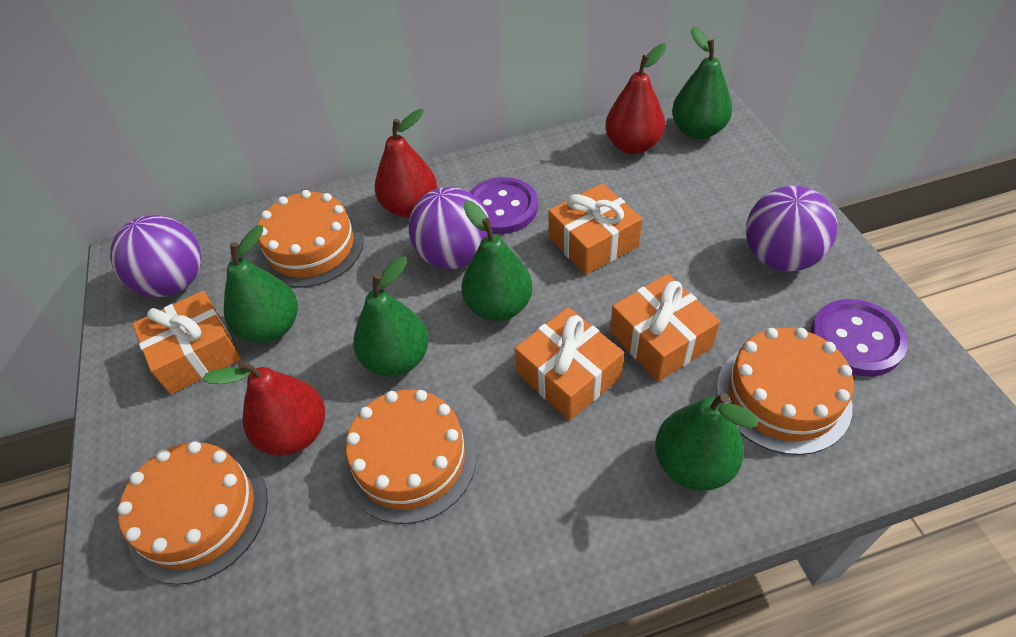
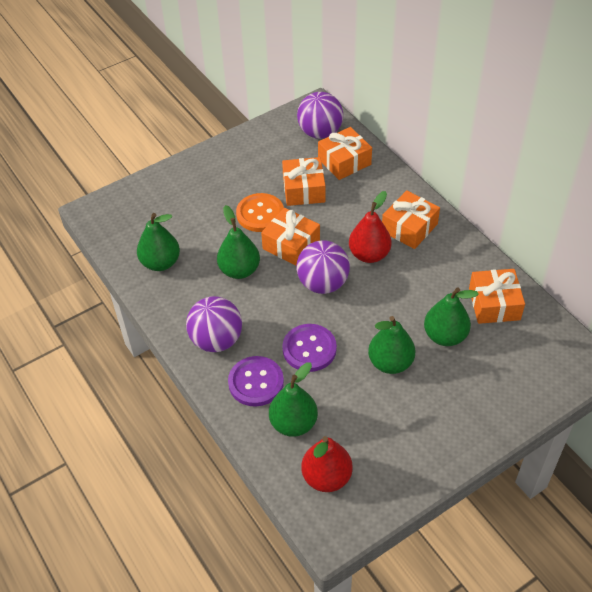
orange button: 0 -> 1
orange cake: 4 -> 0
orange gift: 4 -> 5
red pear: 3 -> 2

